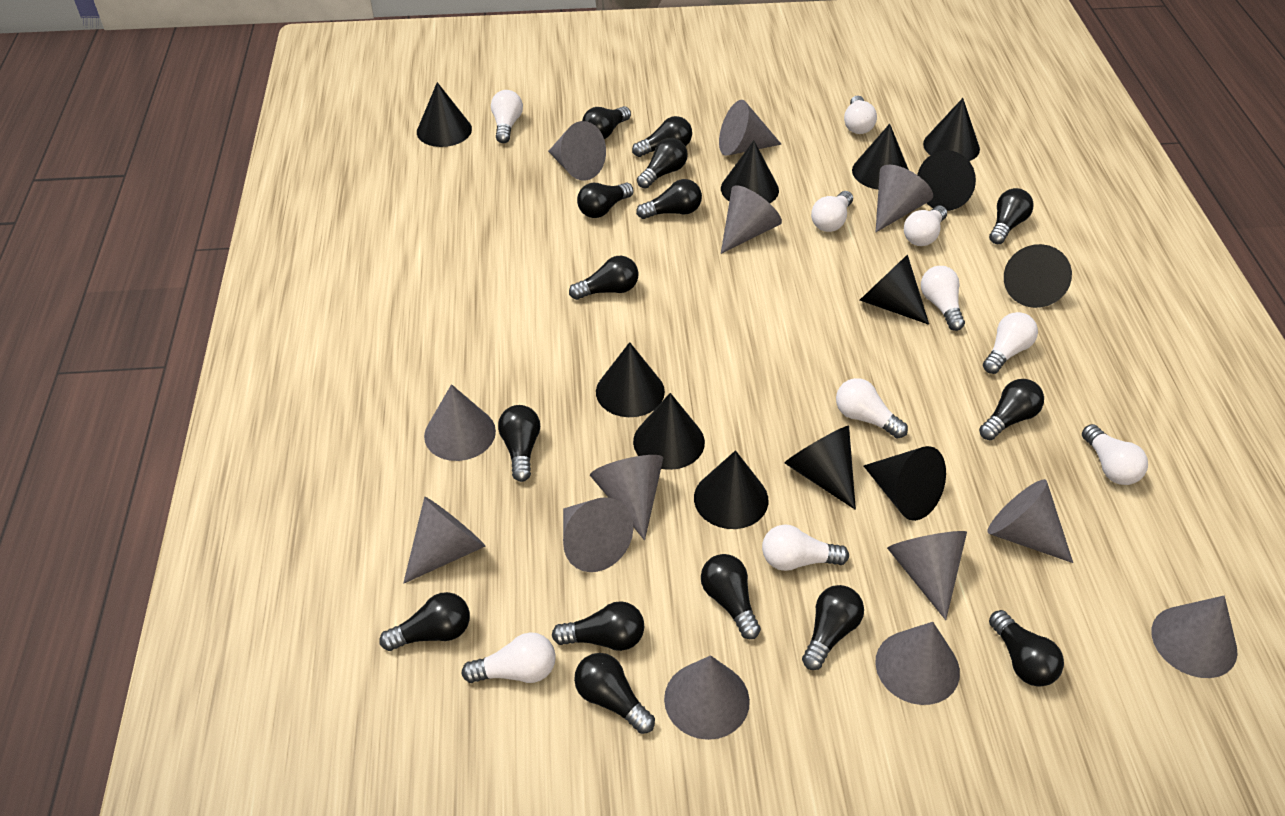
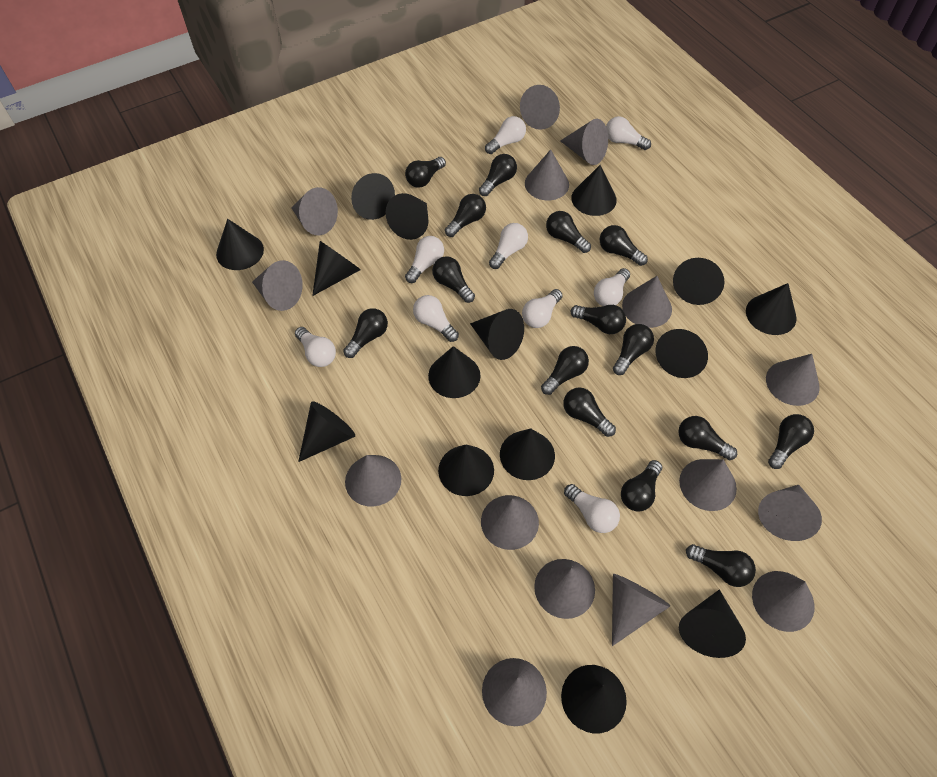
black cone: 12 -> 15
grey cone: 13 -> 15
white light bulb: 10 -> 9

